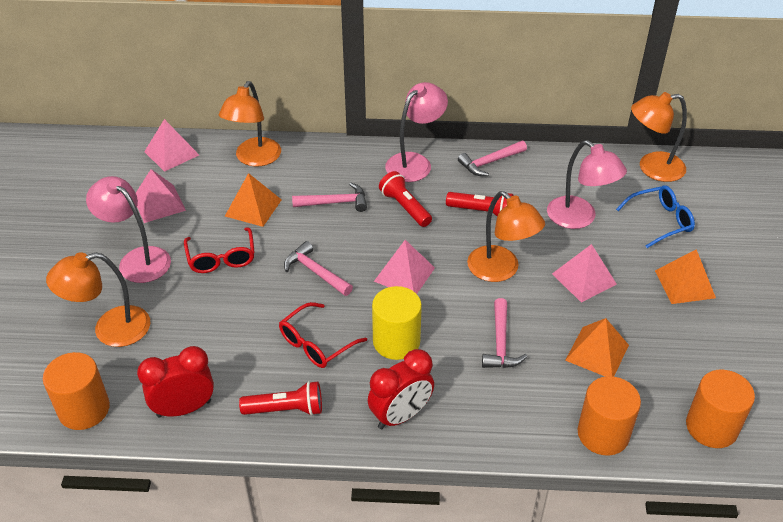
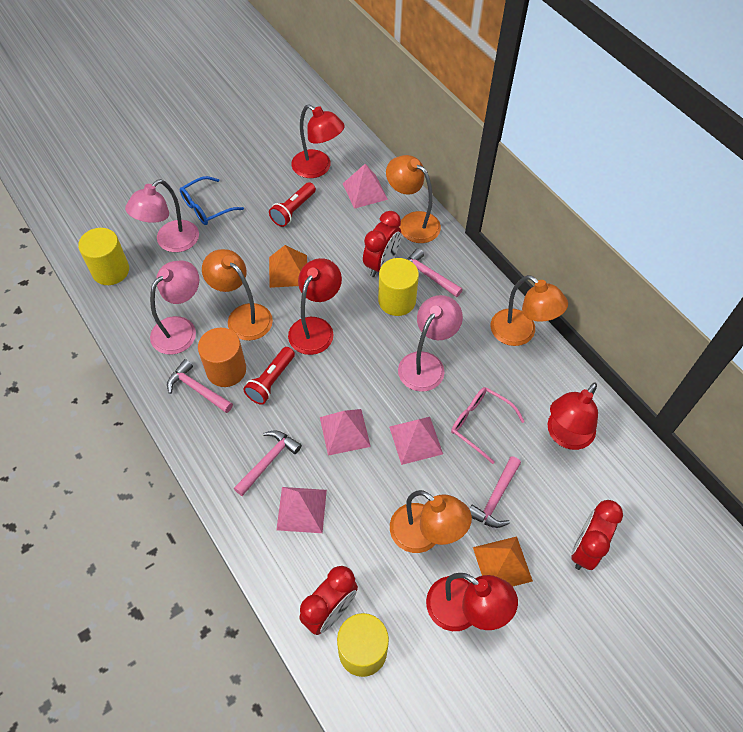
orange cylinder: 3 -> 1
orange pyramid: 3 -> 2
pink glasses: 0 -> 1
red clock: 2 -> 3
red flashlight: 3 -> 2
red glasses: 2 -> 0
red lamp: 0 -> 4
yellow cylinder: 1 -> 3

